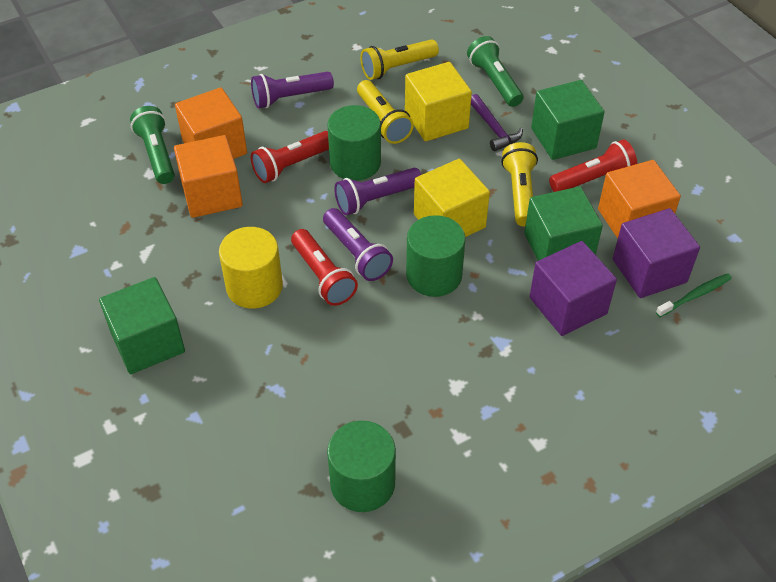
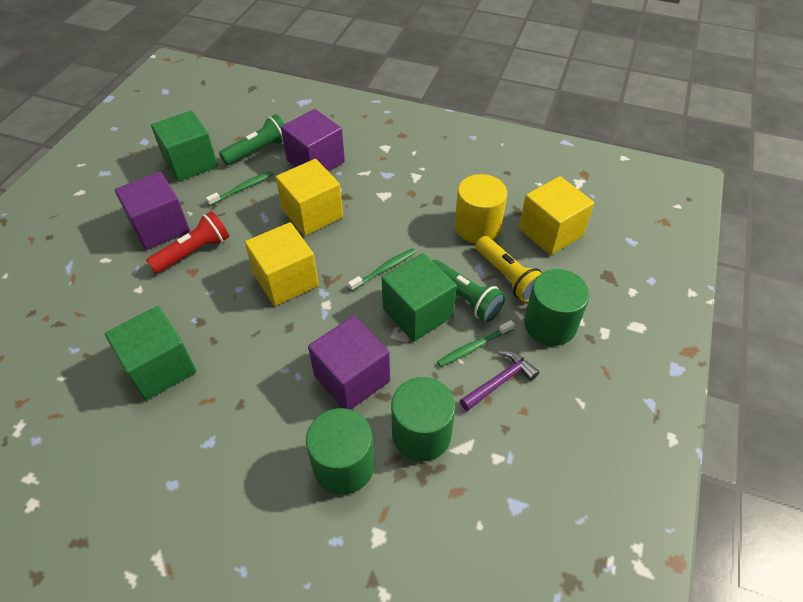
green toothbrush: 1 -> 3
orange cube: 3 -> 0
purple cube: 2 -> 3
purple flashlight: 3 -> 0
red flashlight: 3 -> 1
yellow cube: 2 -> 3
yellow flashlight: 3 -> 1

